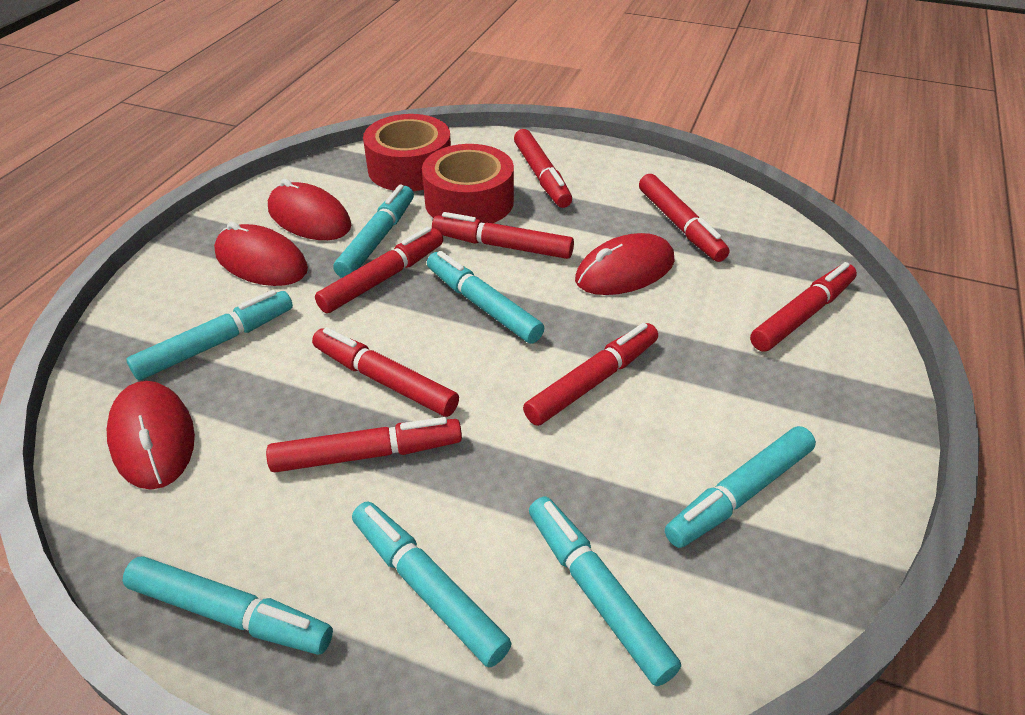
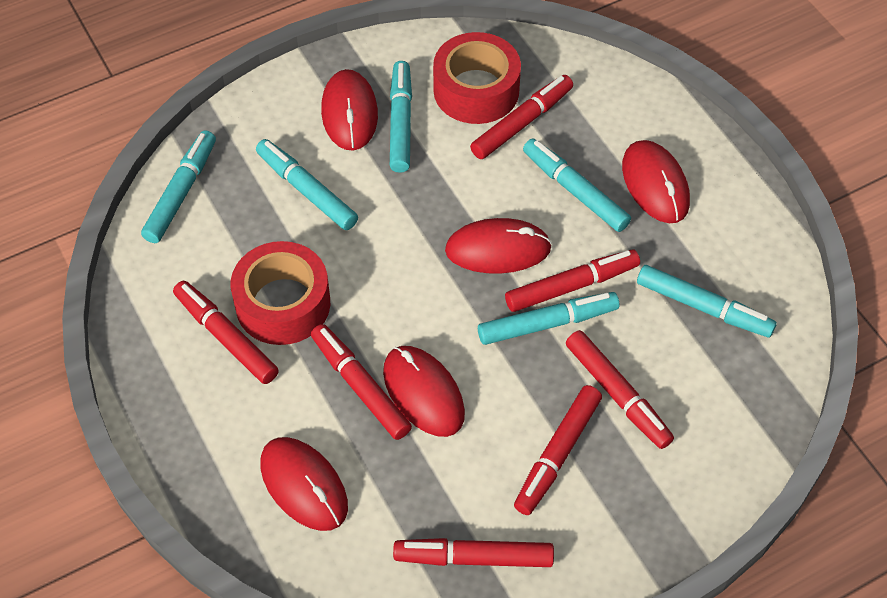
red marker: 8 -> 7
red mouse: 4 -> 5
turquoise marker: 7 -> 6

